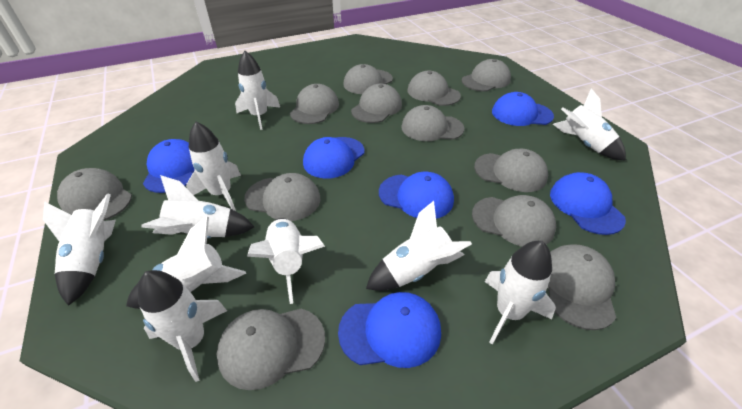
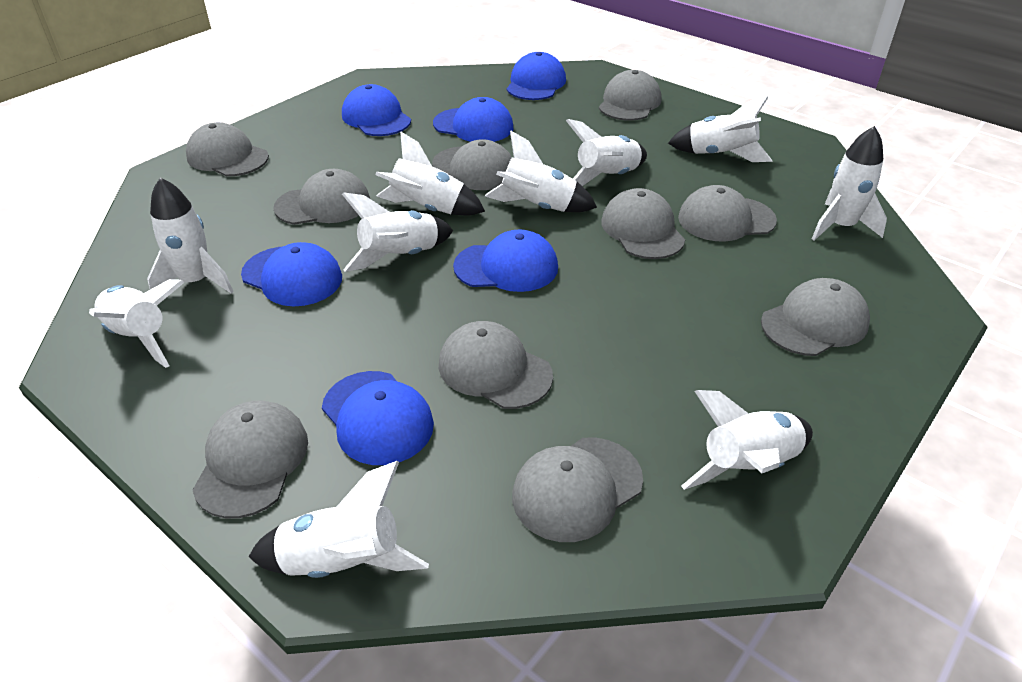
grey cap: 12 -> 10

